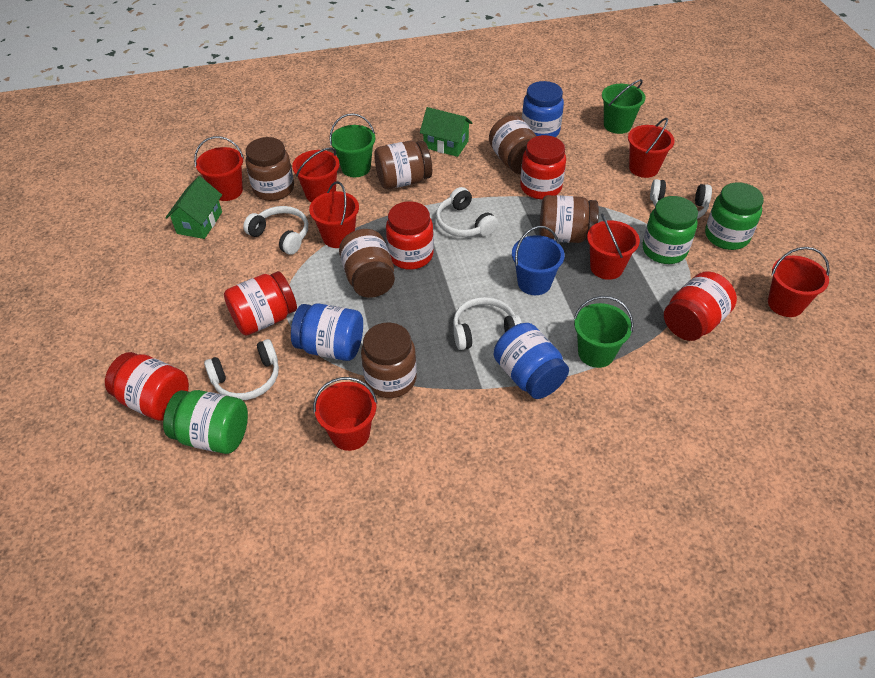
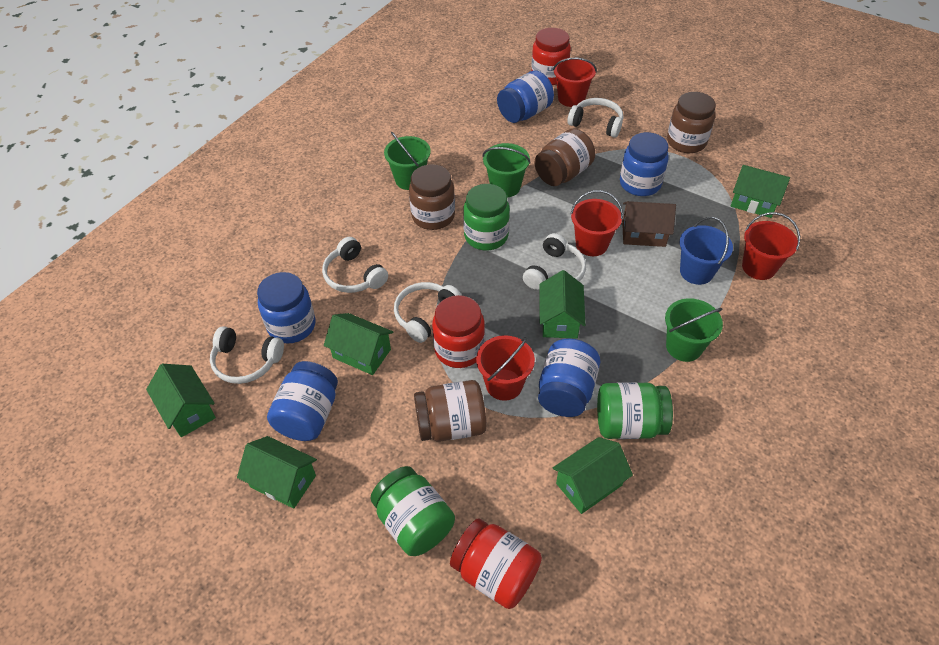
blue jar: 3 -> 5
brown house: 0 -> 1
brown jar: 6 -> 4
green house: 2 -> 6
red bucket: 7 -> 4
red jar: 5 -> 3

